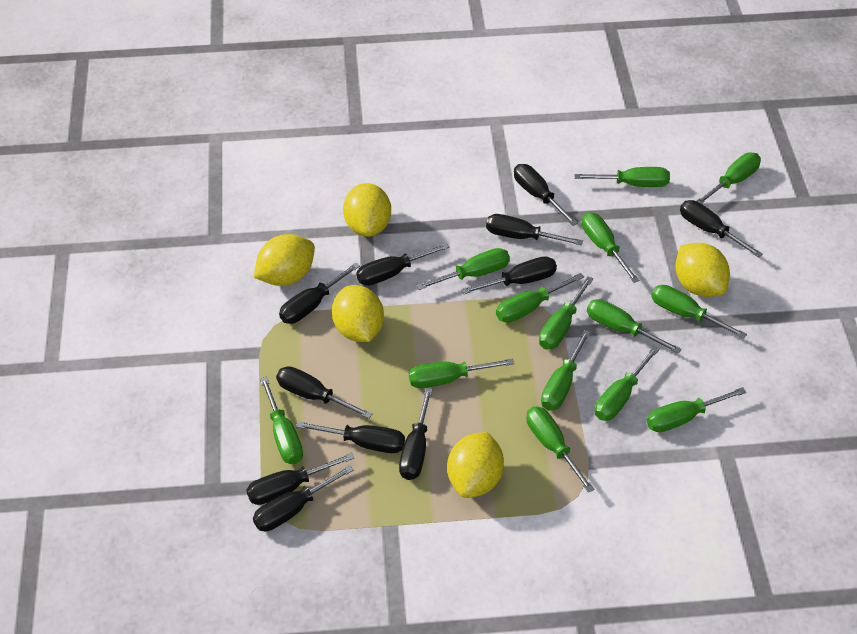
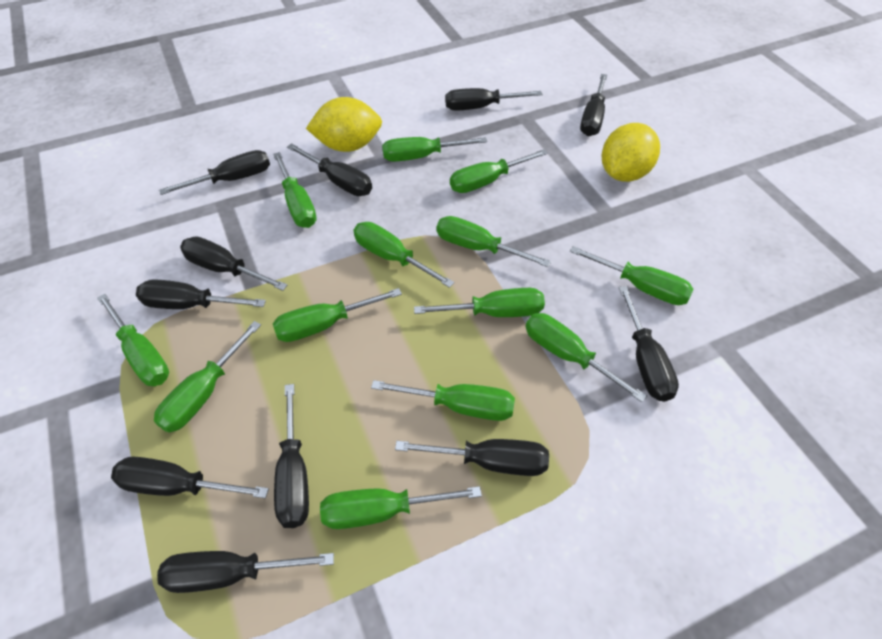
green screwdriver: 14 -> 13
yellow lemon: 5 -> 2

